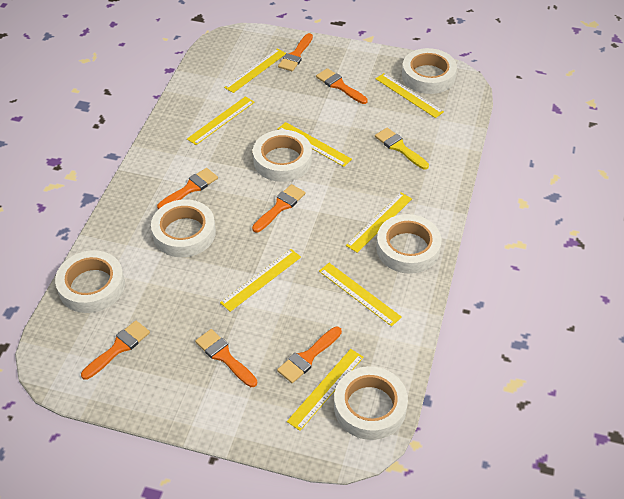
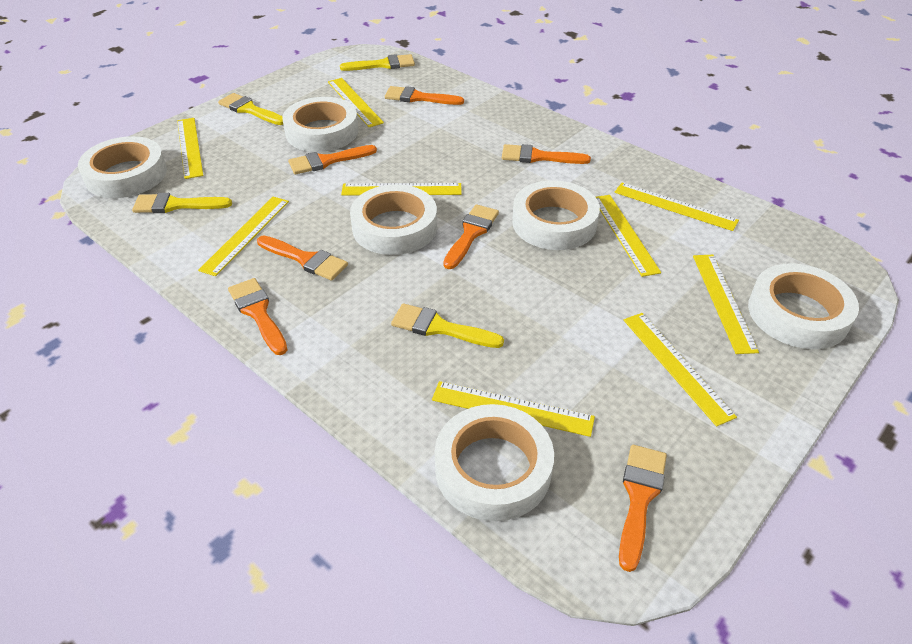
yellow brush: 1 -> 4
yellow ruler: 8 -> 9

